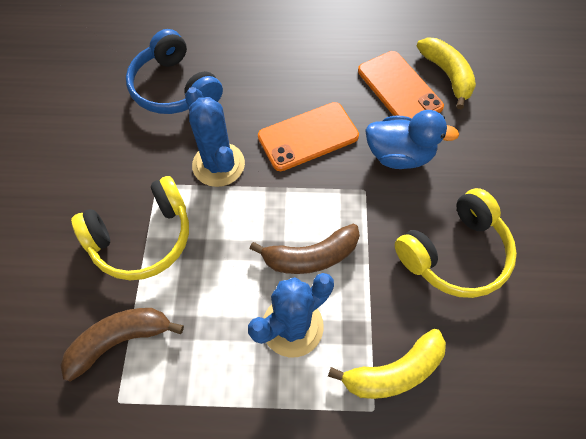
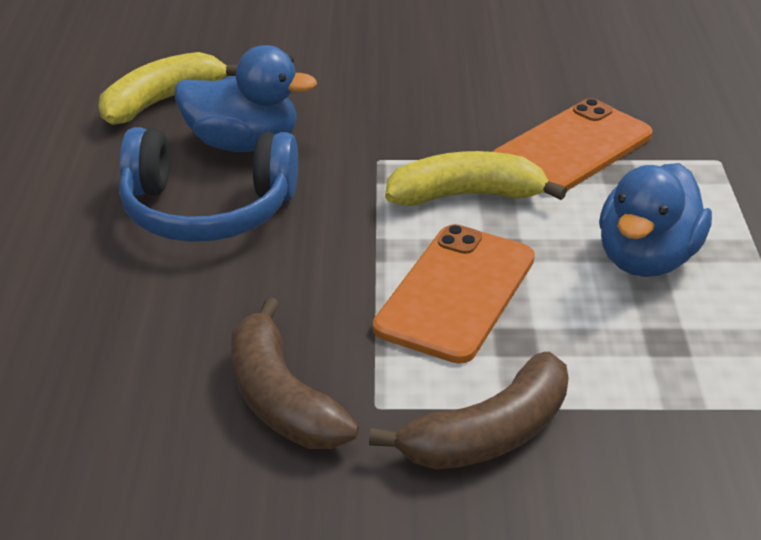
blue cactus: 2 -> 0
blue duck: 1 -> 2
yellow headphones: 2 -> 0

